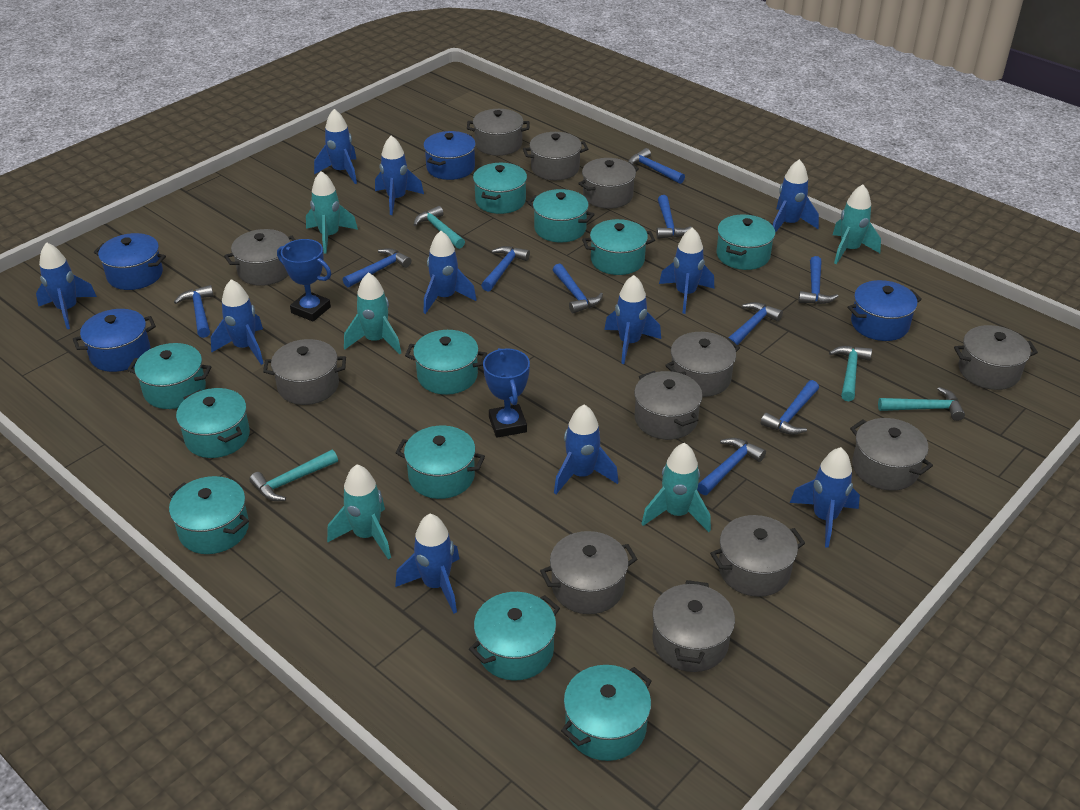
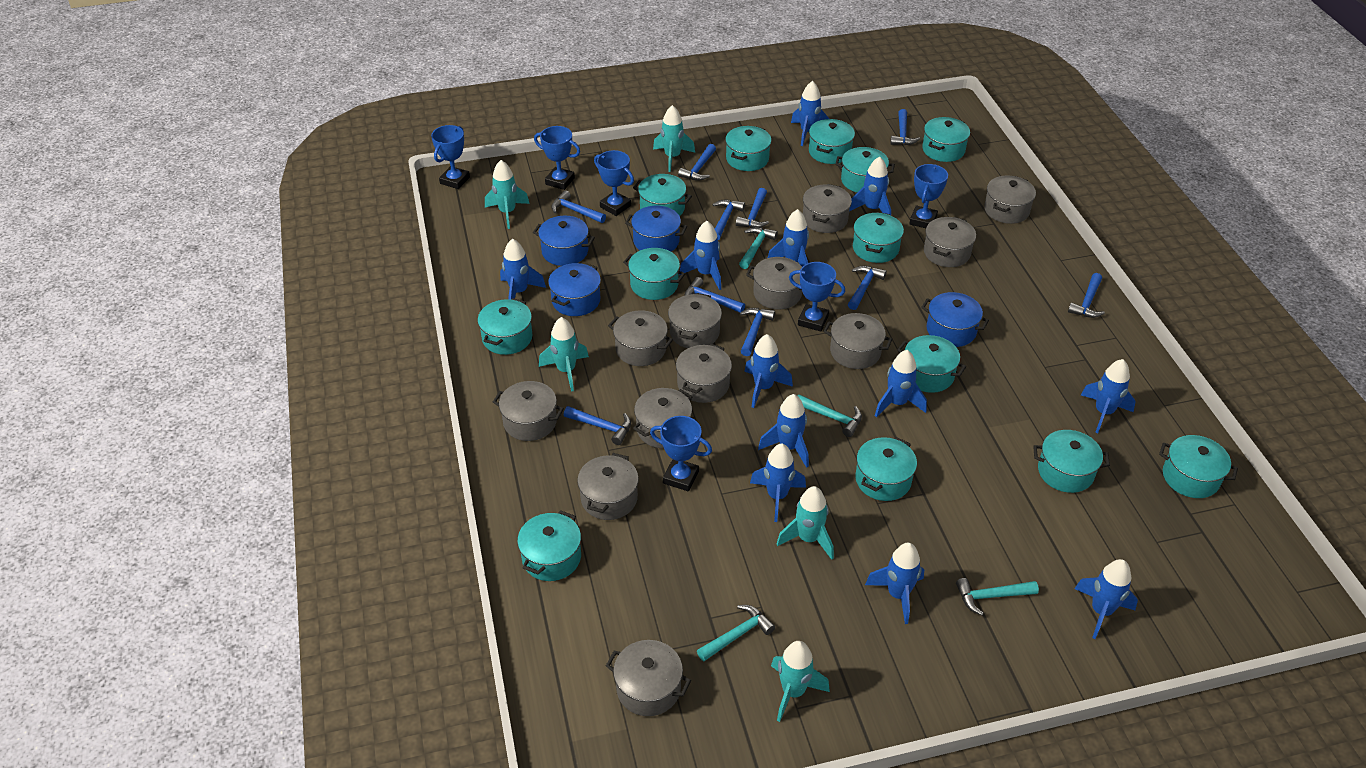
blue rocket: 11 -> 12
blue trophy: 2 -> 6
turquoise pot: 11 -> 13

